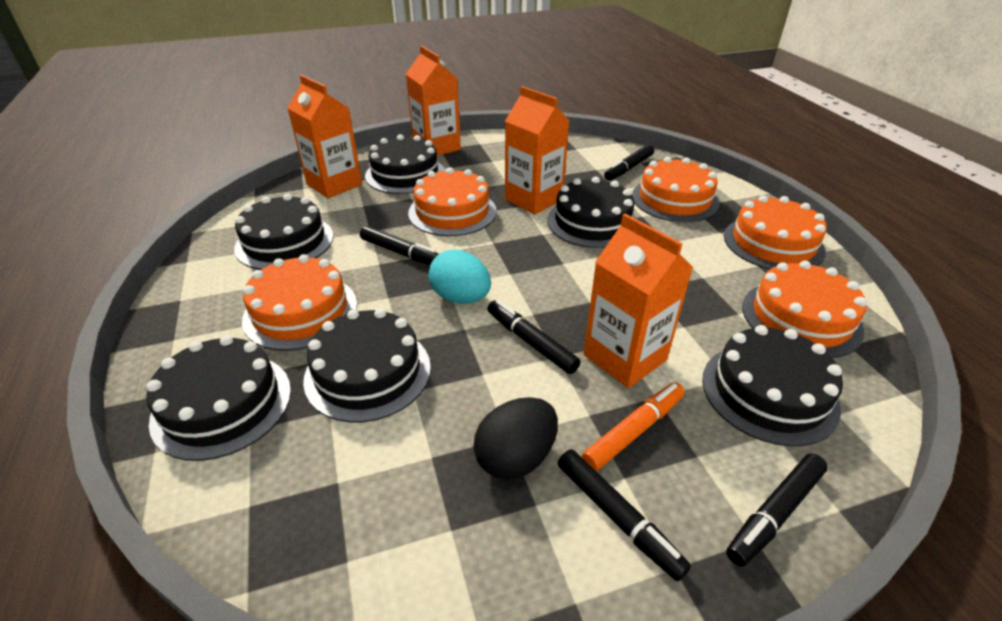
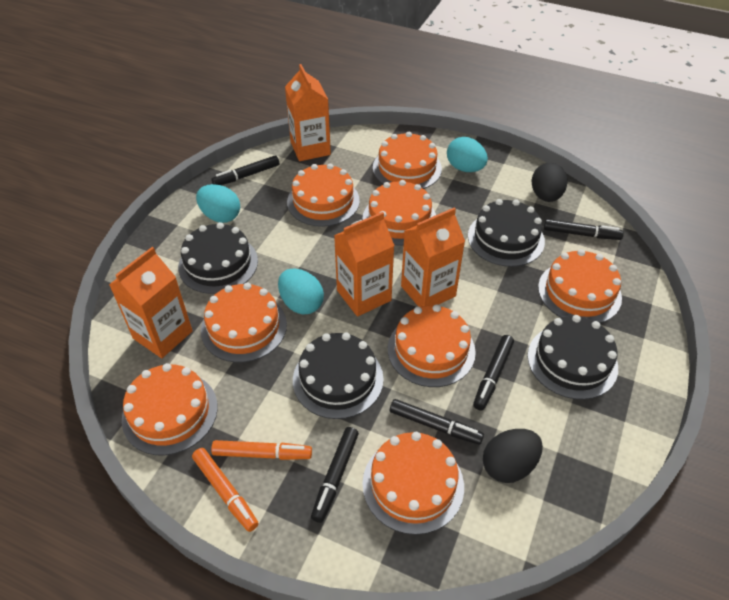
black cake: 6 -> 4
black egg: 1 -> 2
orange cake: 5 -> 8
orange marker: 1 -> 2
turquoise egg: 1 -> 3

